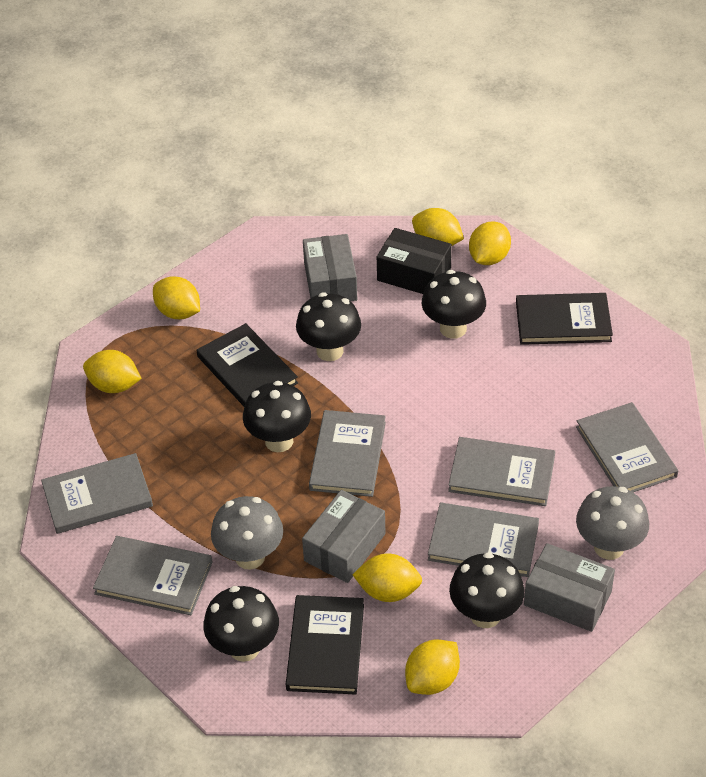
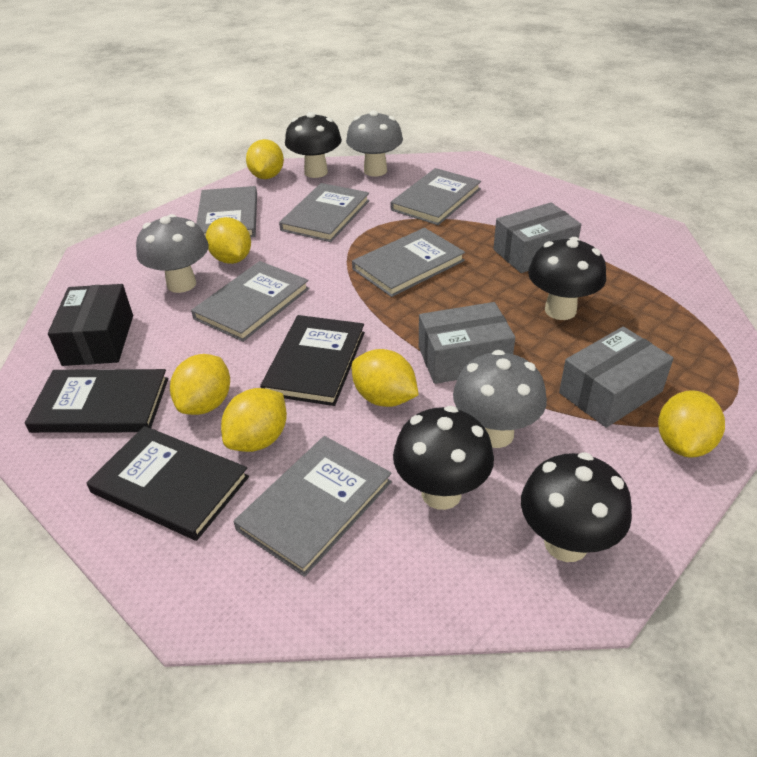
black mushroom: 5 -> 4
grey mushroom: 2 -> 3

